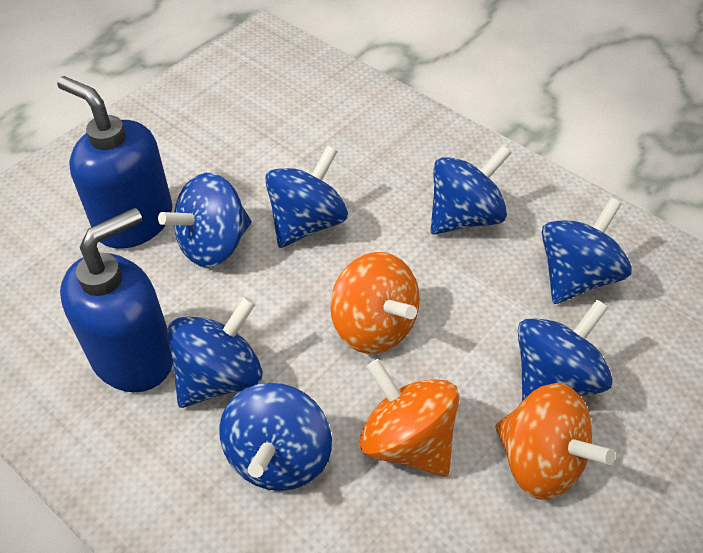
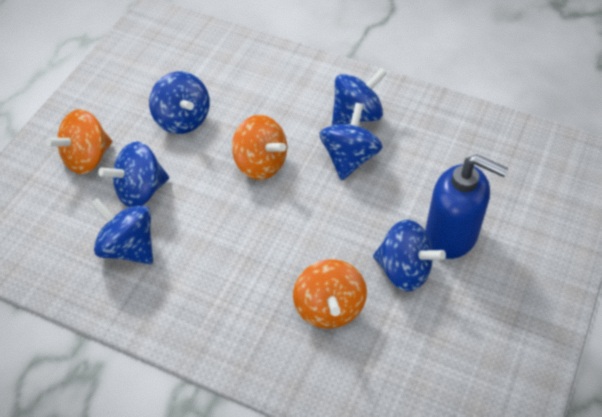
blue soap dispenser: 2 -> 1
blue spinning top: 7 -> 6

